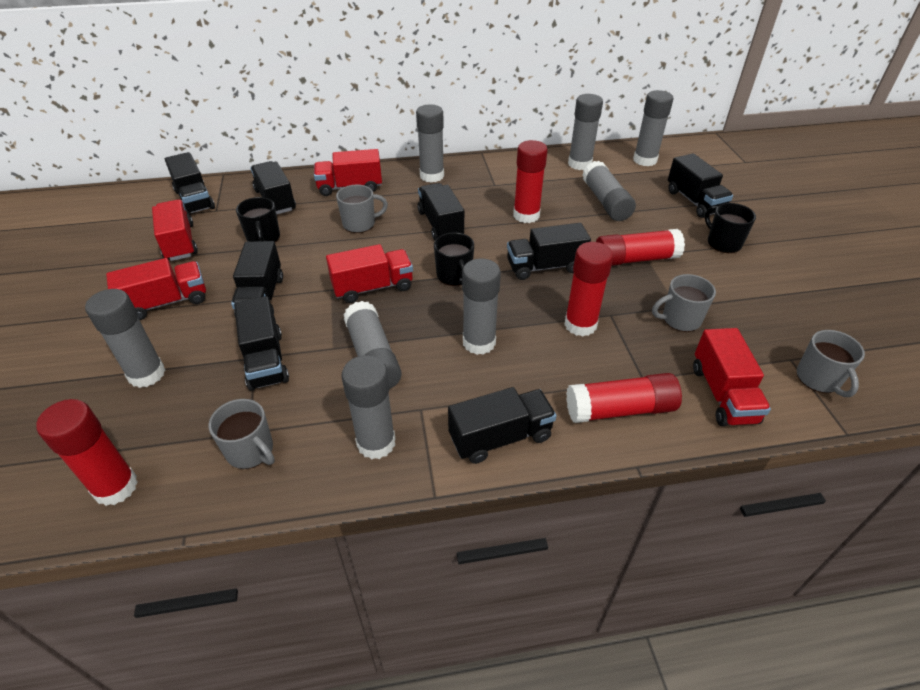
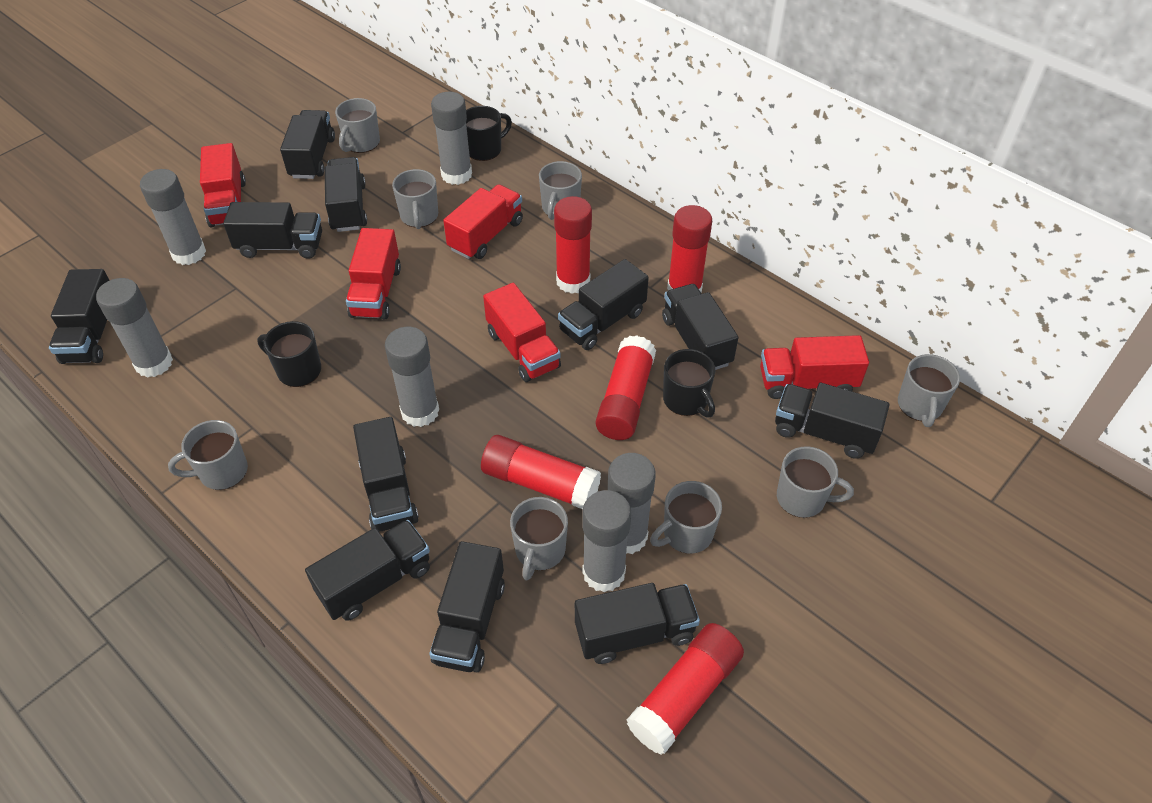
black truck: 8 -> 11
grey glue stick: 8 -> 6
grey mug: 4 -> 8

